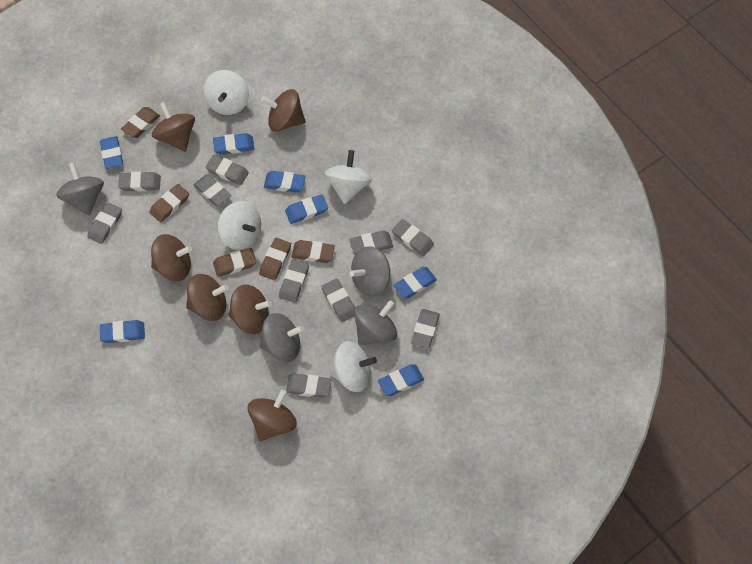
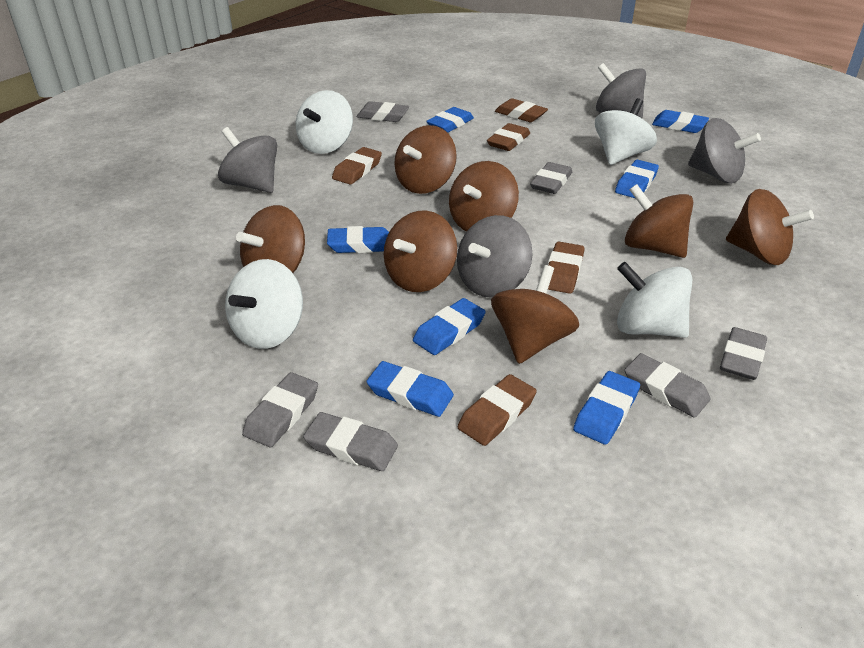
brown spinning top: 6 -> 7
grey eraser: 10 -> 6

